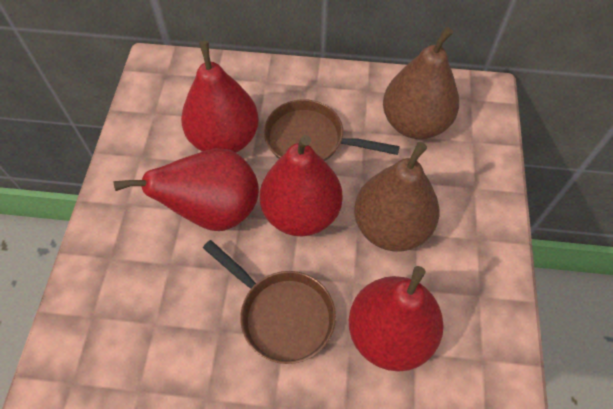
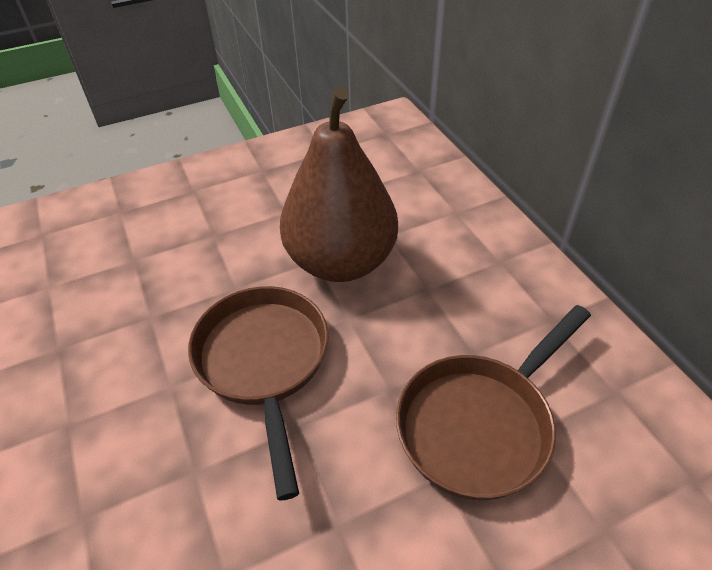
brown pear: 2 -> 1
red pear: 4 -> 0

